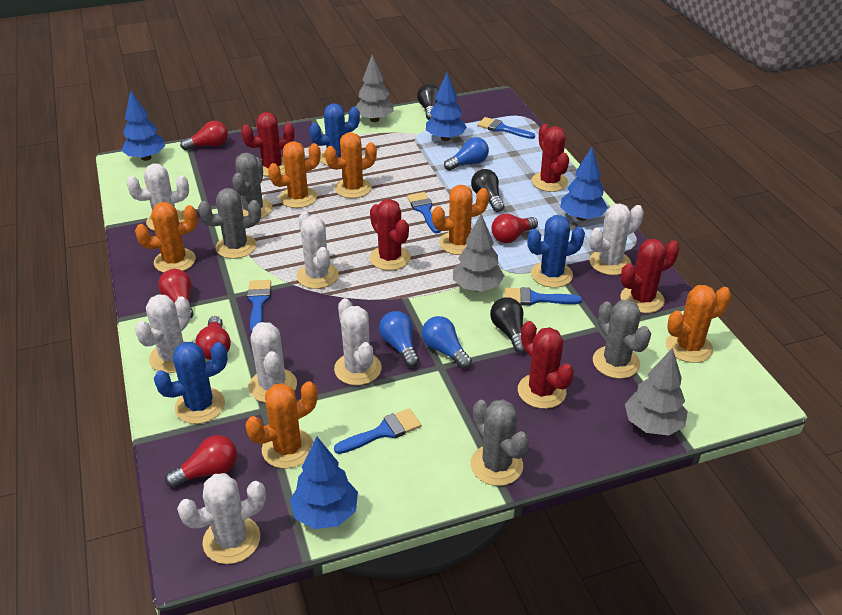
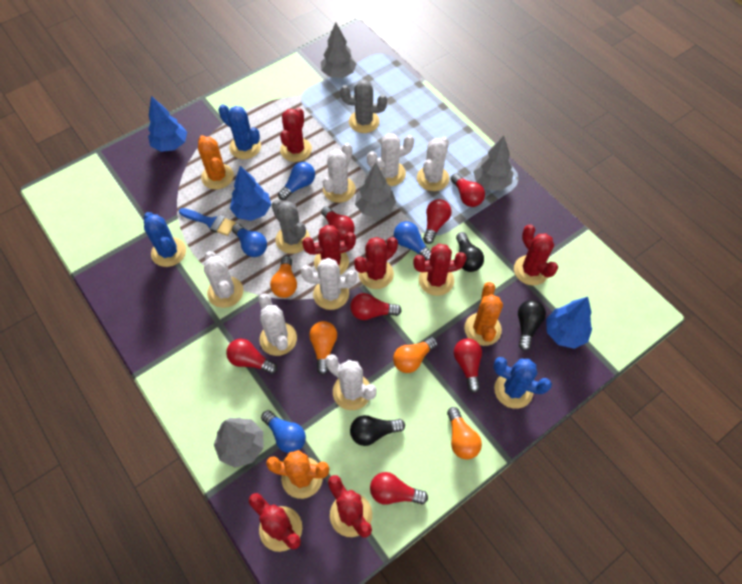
blue brush: 5 -> 1
blue light bulb: 3 -> 4
blue tree: 4 -> 3
grey cactus: 4 -> 2
grey tree: 3 -> 4
orange cactus: 6 -> 3
orange light bulb: 0 -> 4
red cactus: 5 -> 7
red light bulb: 5 -> 7

